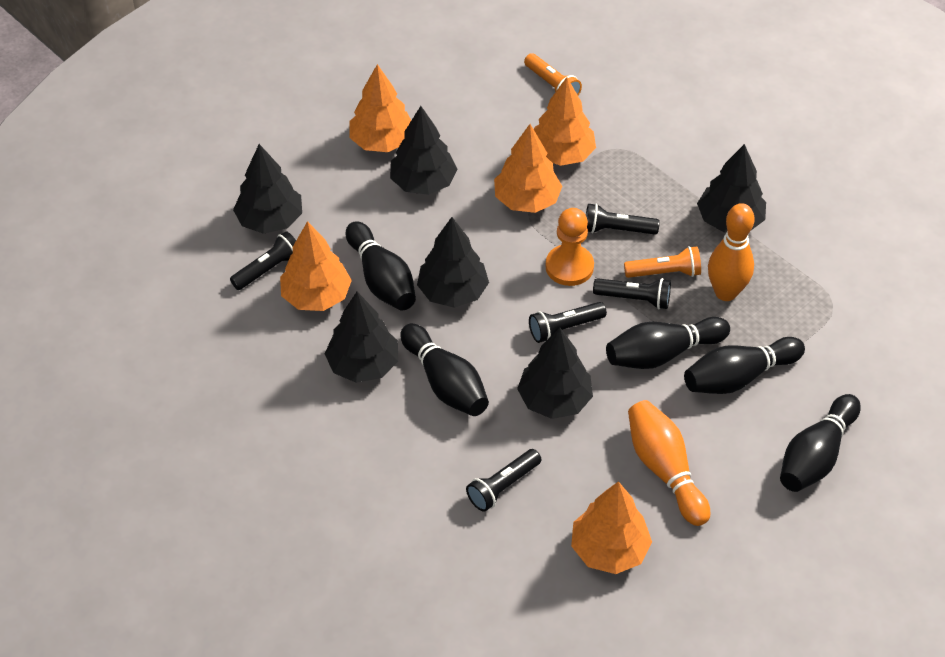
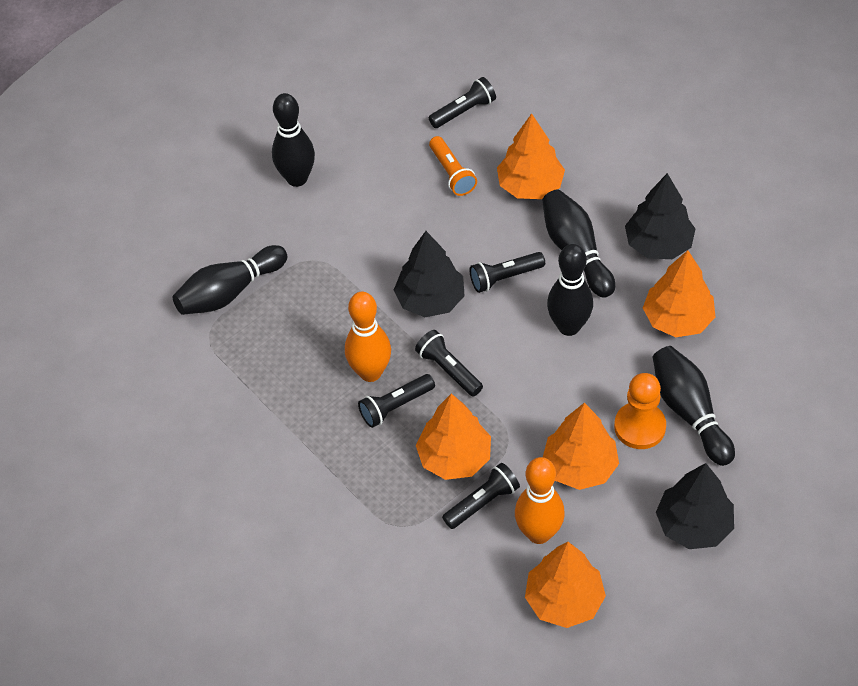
black tree: 6 -> 3
orange flashlight: 2 -> 1

